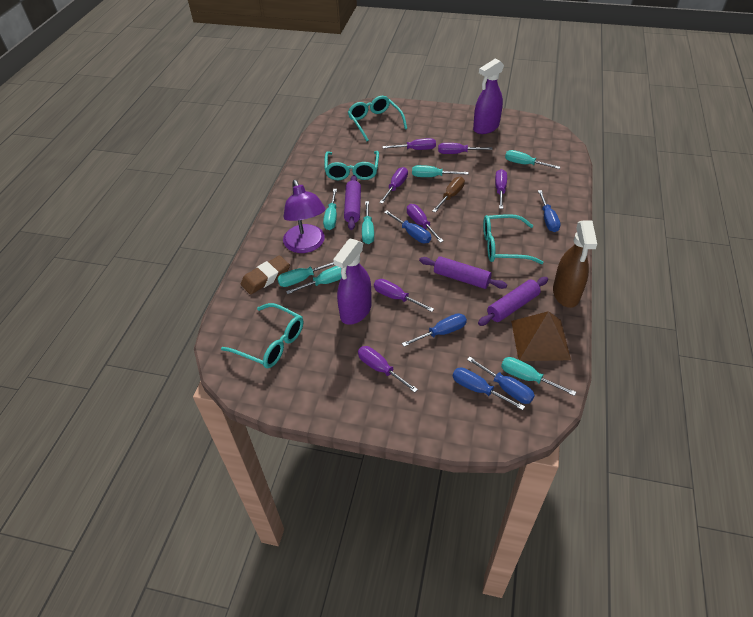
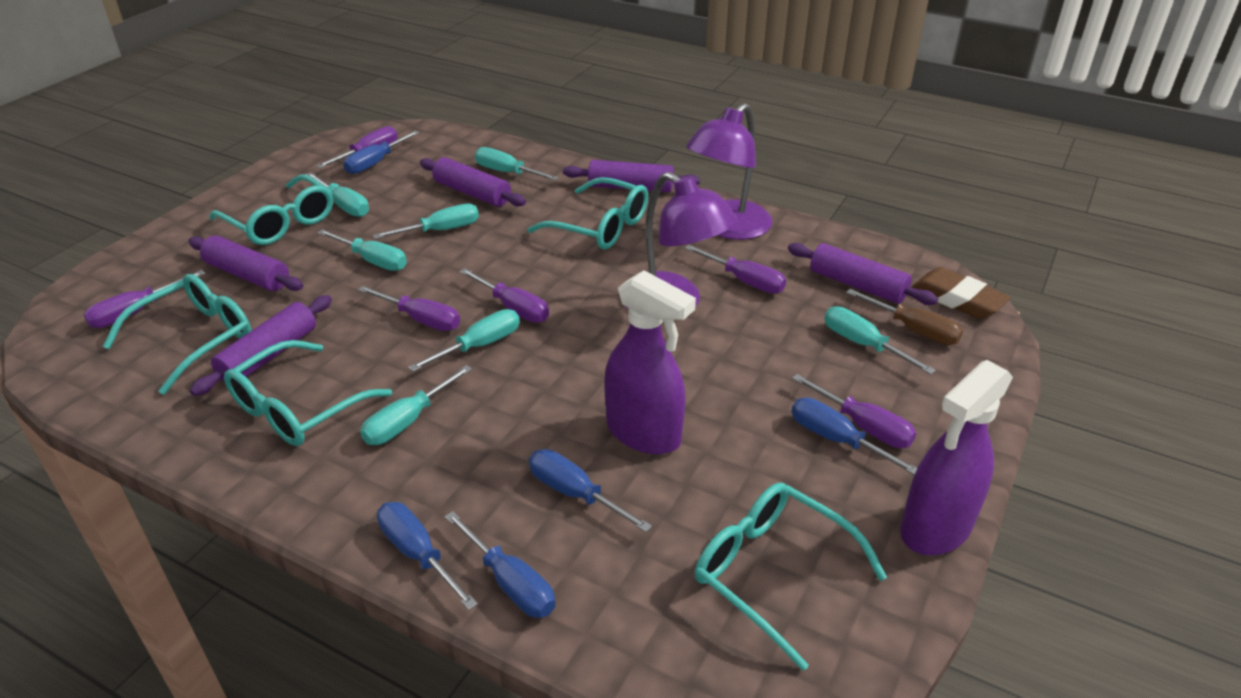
brown pyramid: 1 -> 0
brown spray bottle: 1 -> 0
purple lamp: 1 -> 2
purple rolling pin: 3 -> 5
purple screwdriver: 7 -> 6
turquoise glasses: 4 -> 5

